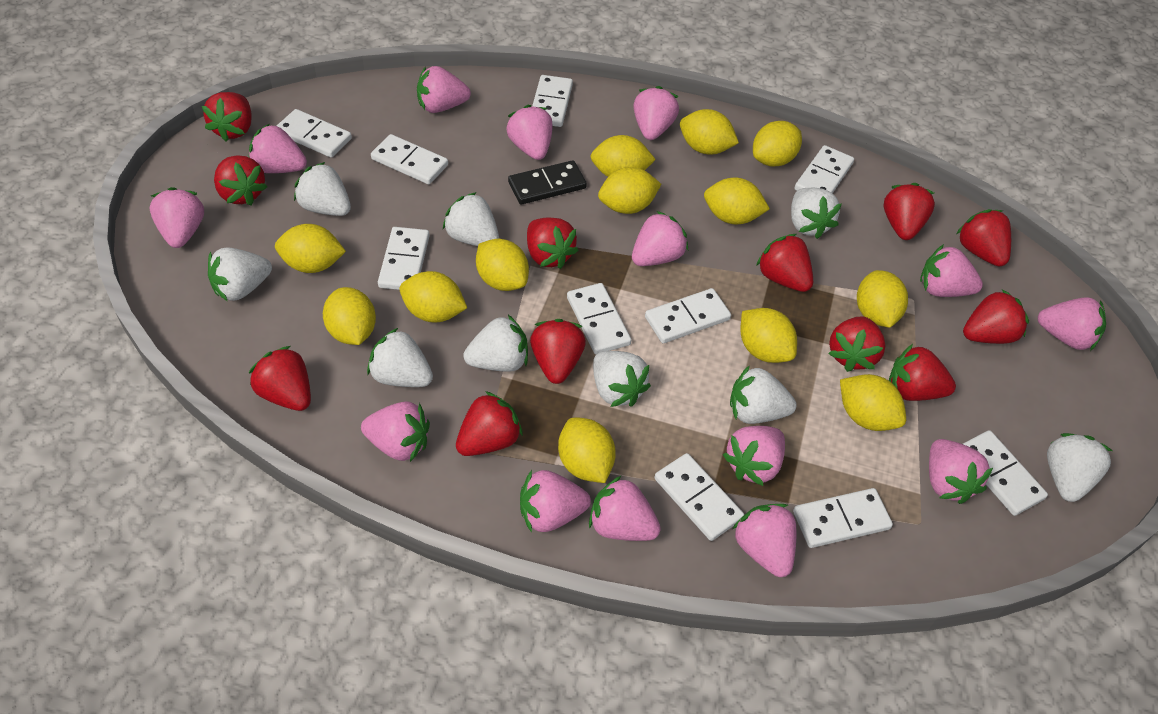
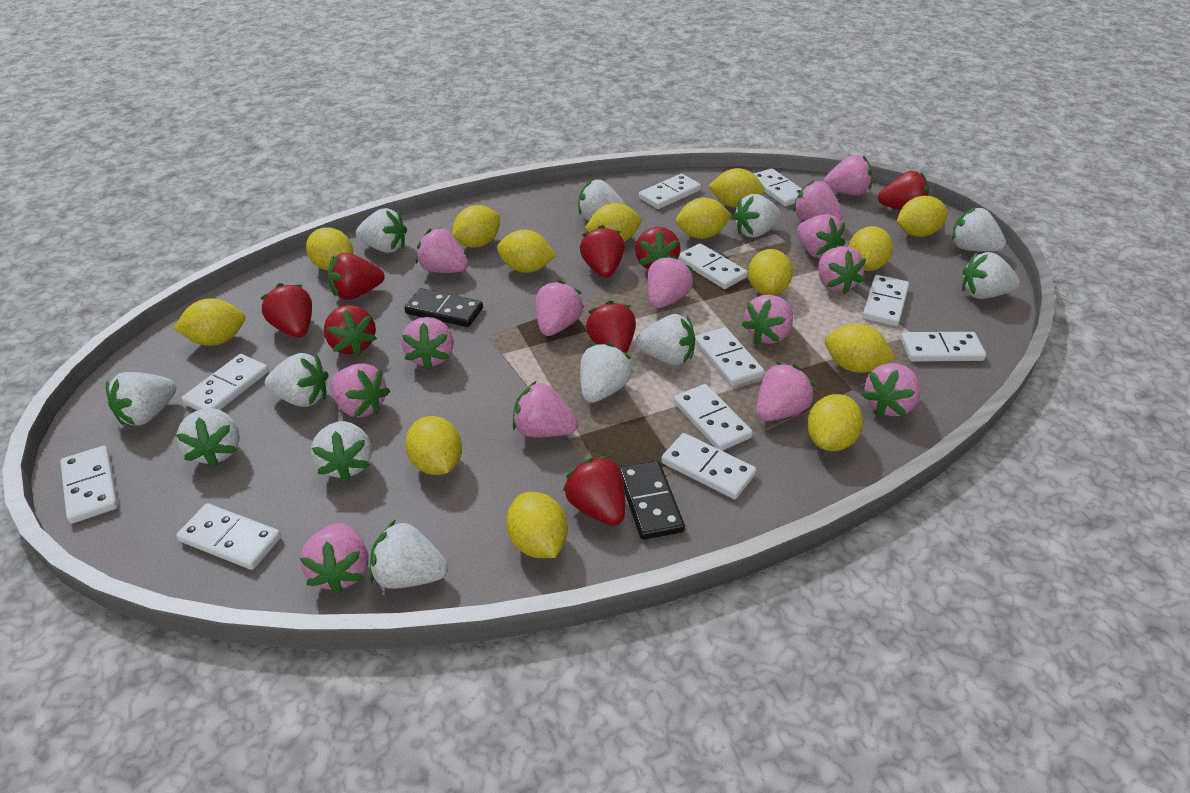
black domino: 1 -> 2
red strawberry: 12 -> 8
white domino: 10 -> 11
white strawberry: 9 -> 12
yellow lemon: 13 -> 14

